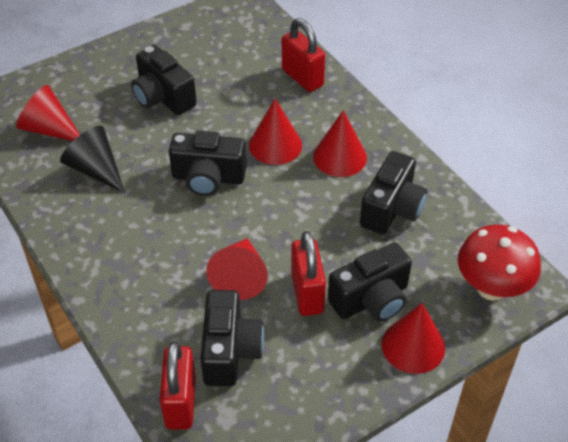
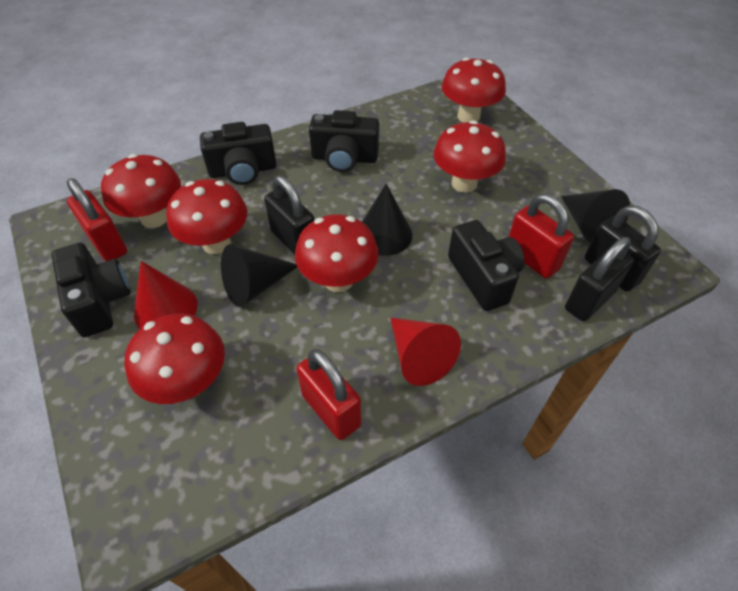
black camera: 5 -> 4
black cone: 1 -> 3
black padlock: 0 -> 3
red cone: 5 -> 2
red mushroom: 1 -> 6

